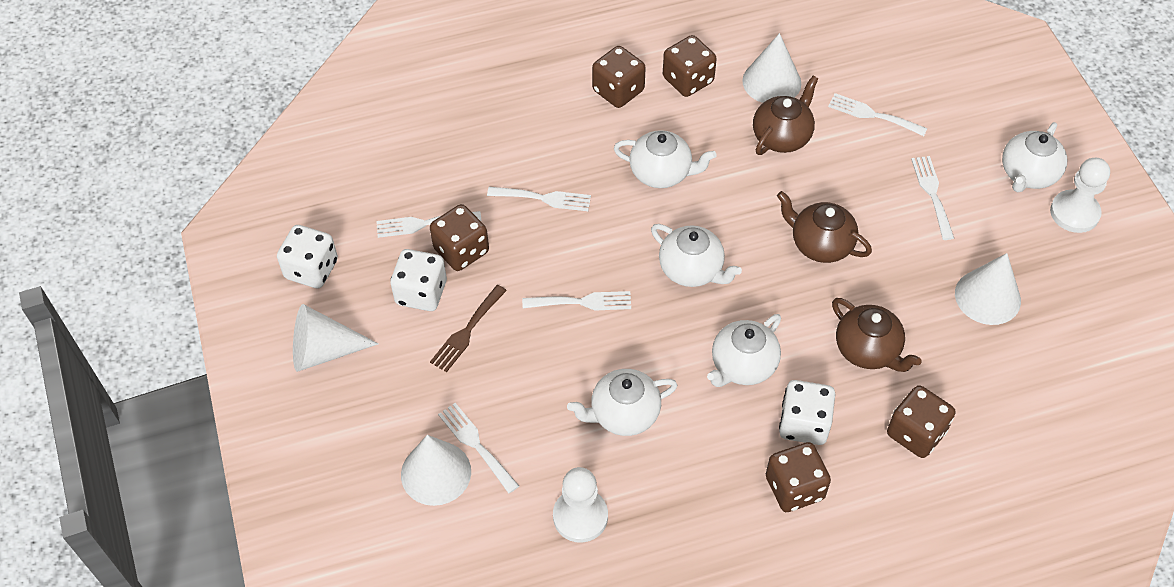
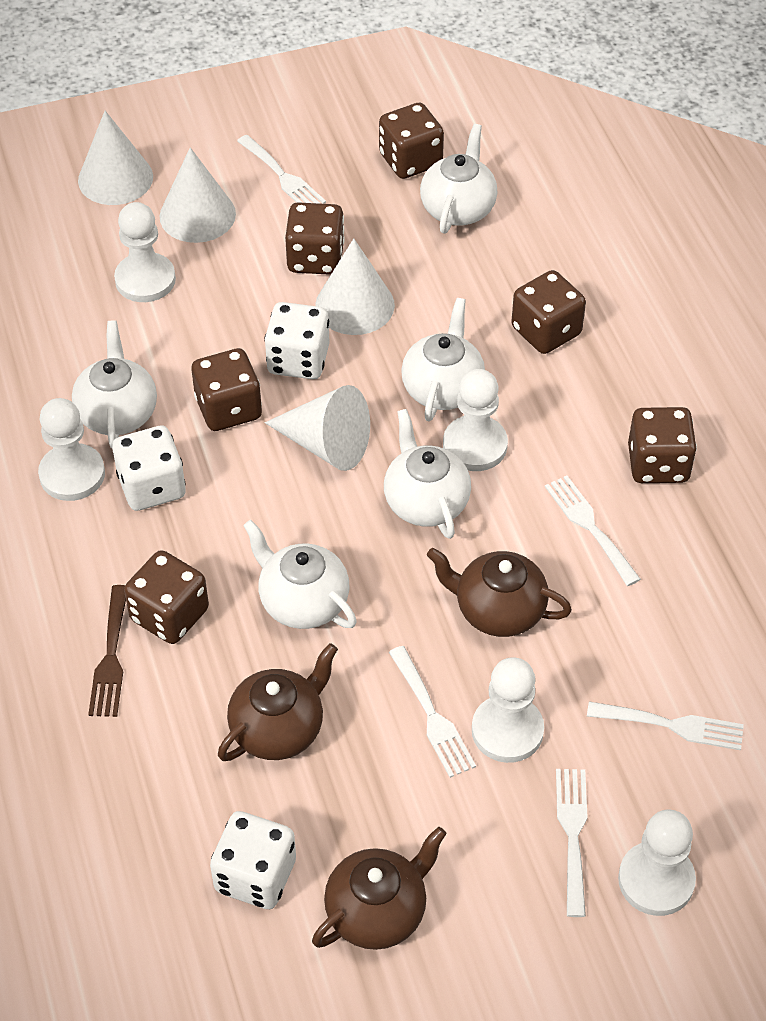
brown dice: 5 -> 6
white fork: 6 -> 5
white pawn: 2 -> 5

